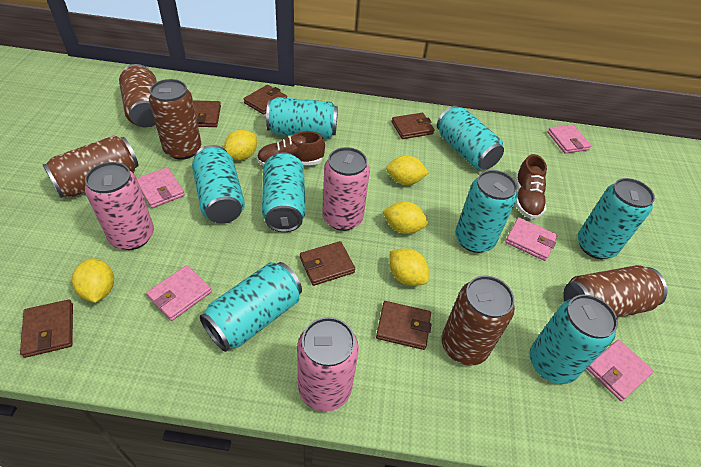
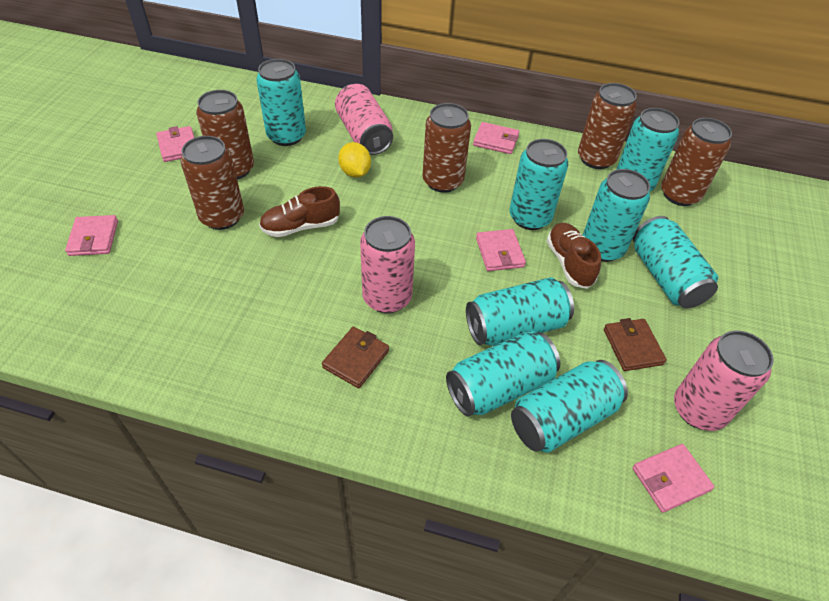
brown wallet: 6 -> 2
yellow lemon: 5 -> 1

